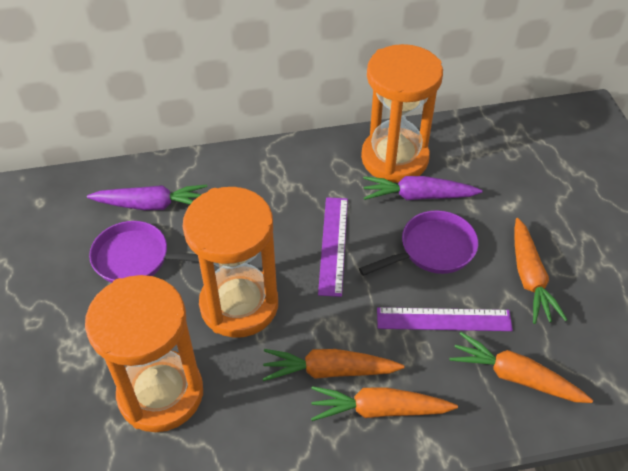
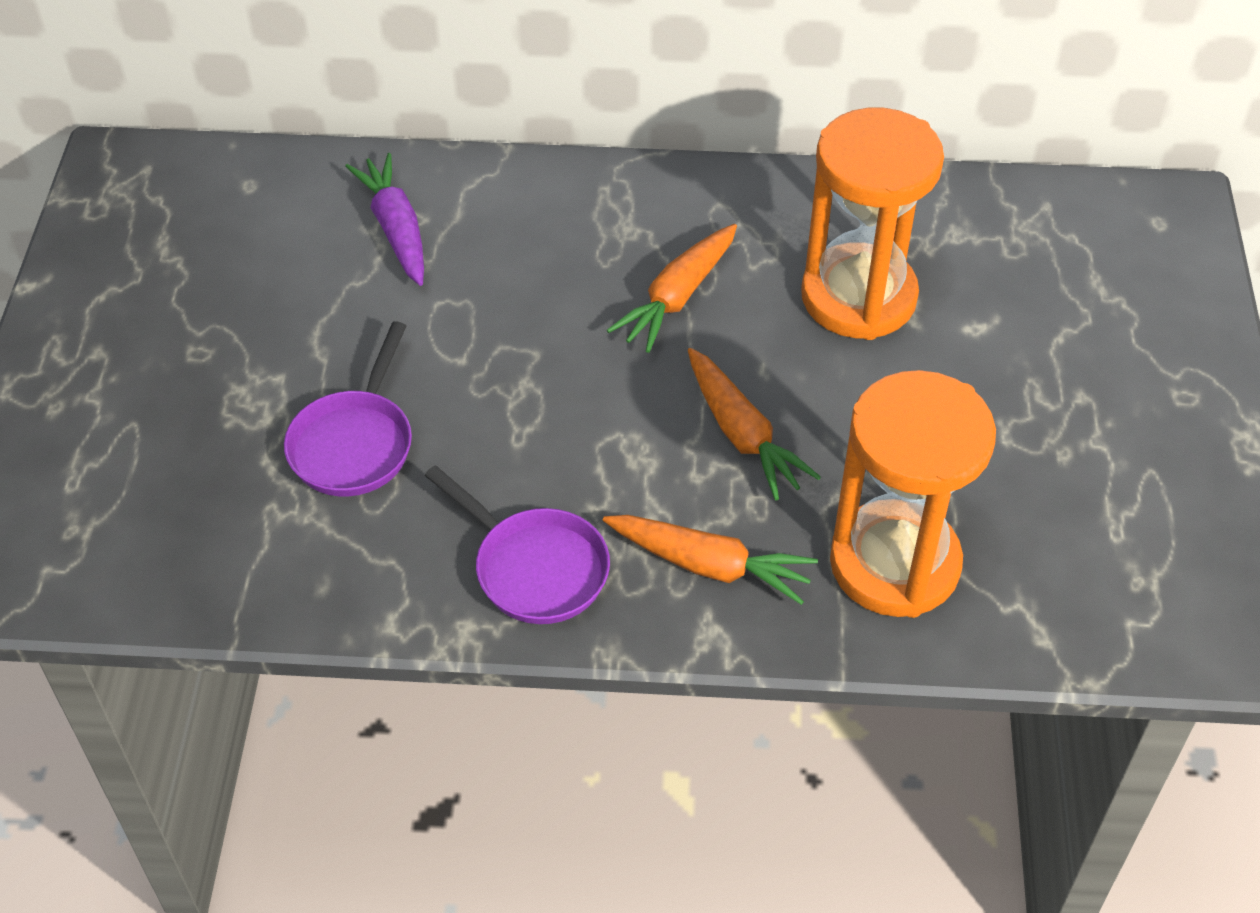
orange carrot: 4 -> 3
orange hourglass: 3 -> 2
purple carrot: 2 -> 1
purple ruler: 2 -> 0

